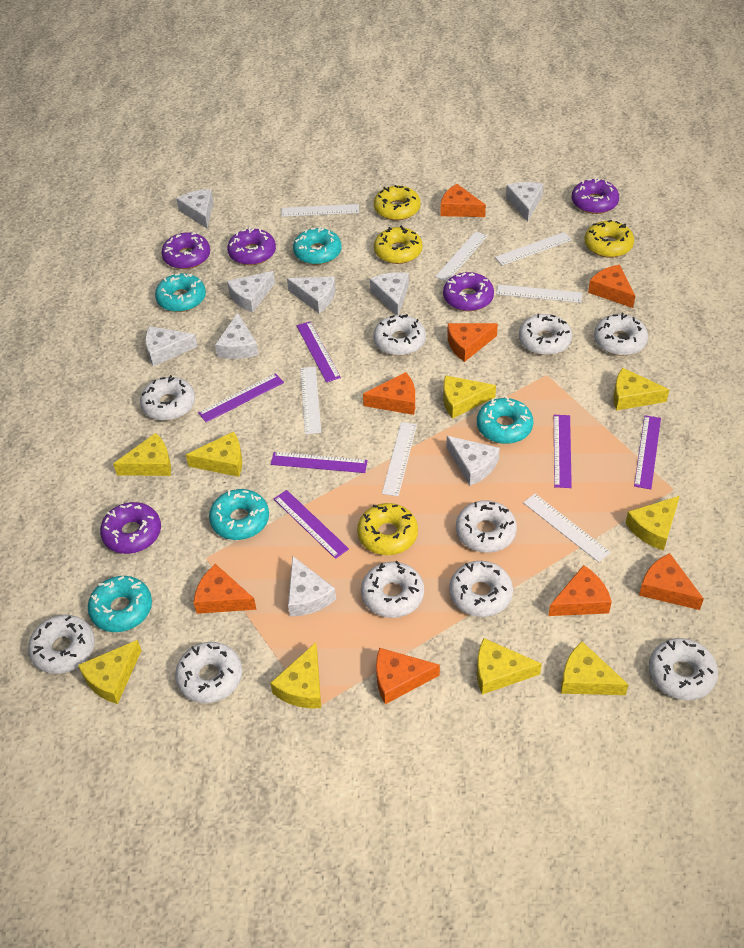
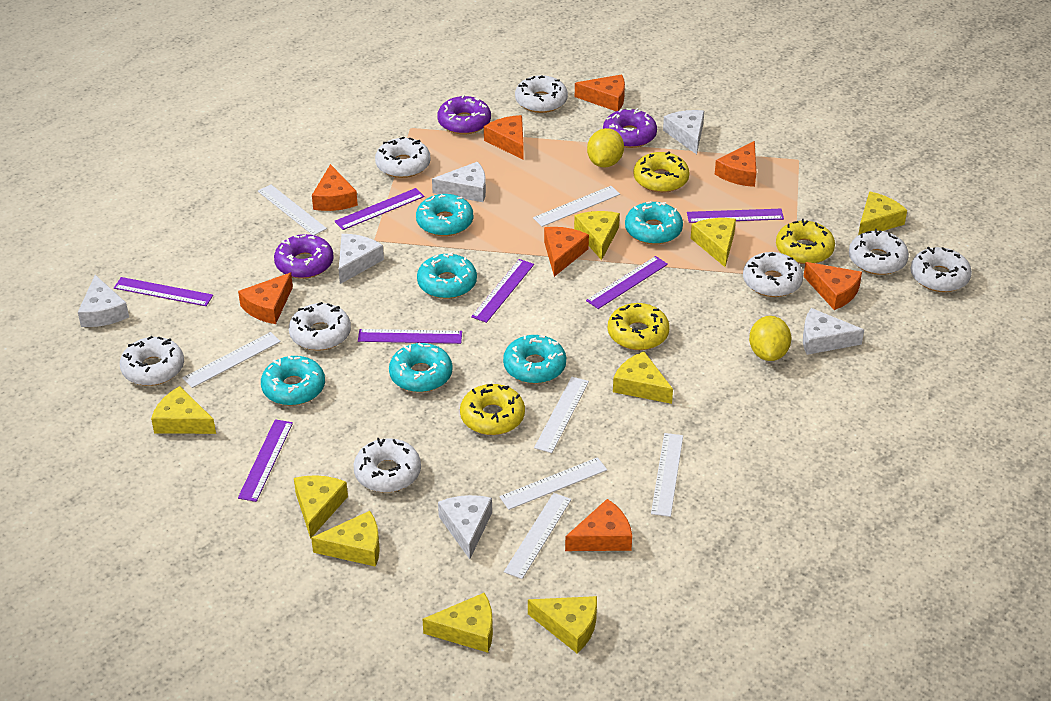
purple donut: 5 -> 3
purple ruler: 6 -> 7
turquoise donut: 5 -> 6
white cheese: 9 -> 6
white donut: 10 -> 8
yellow lemon: 0 -> 2

